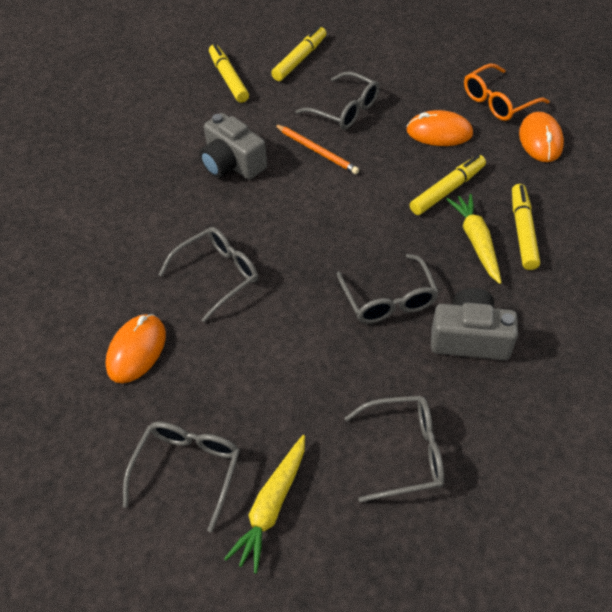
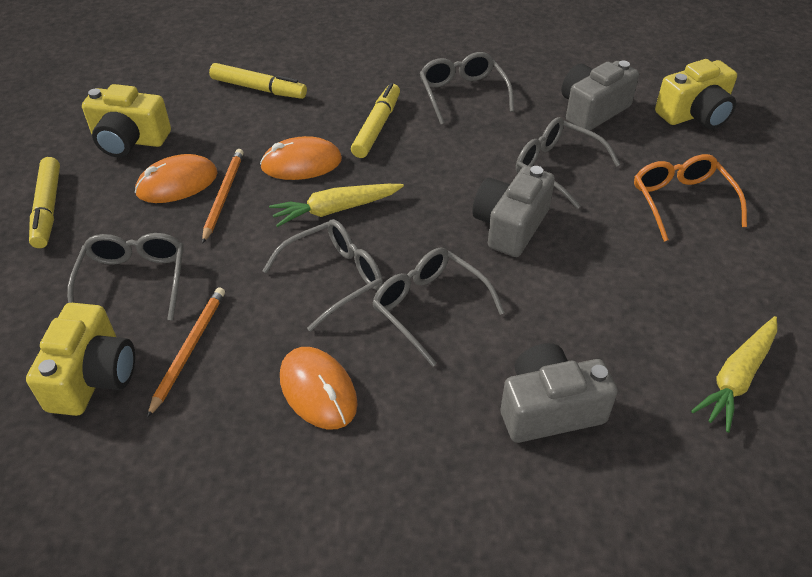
grey camera: 2 -> 3
orange pencil: 1 -> 2
yellow camera: 0 -> 3
yellow marker: 4 -> 3

